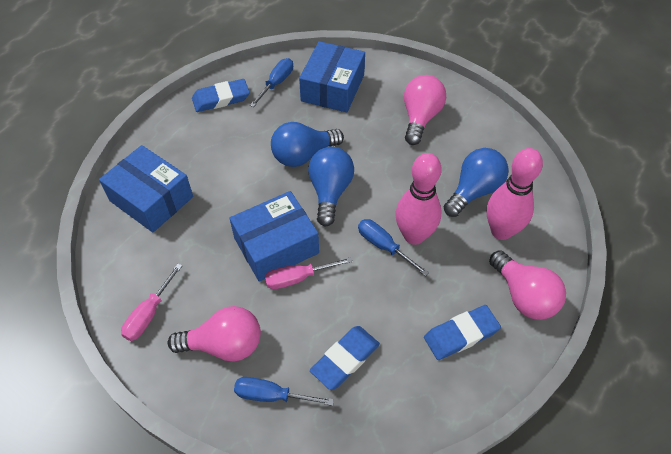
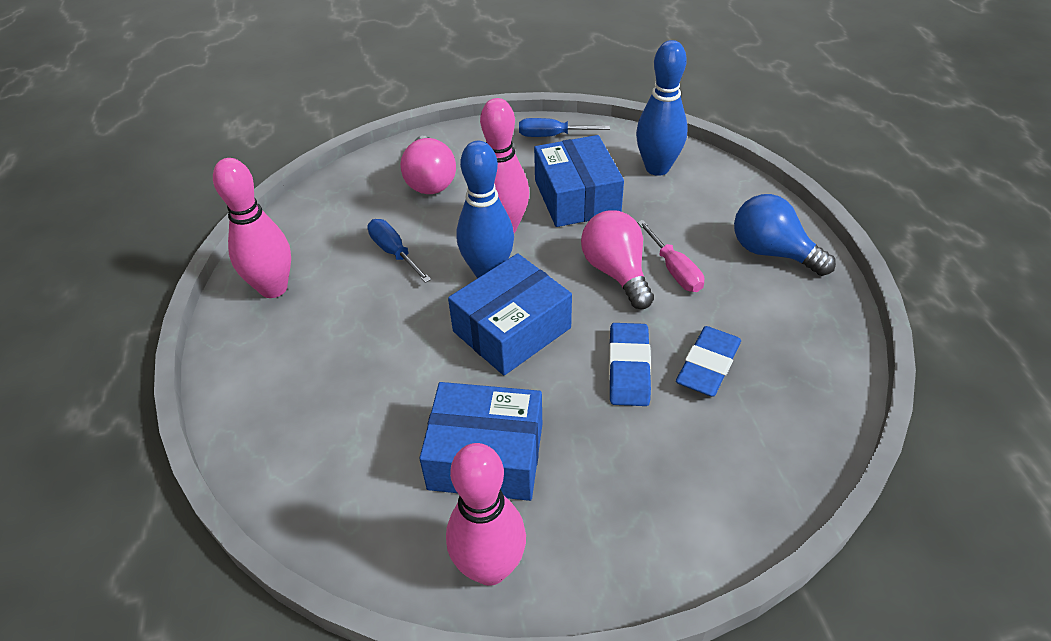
blue bowling pin: 0 -> 2
blue eraser: 3 -> 2
blue light bulb: 3 -> 1
blue screwdriver: 3 -> 2
pink bowling pin: 2 -> 3
pink light bulb: 3 -> 2
pink screwdriver: 2 -> 1

